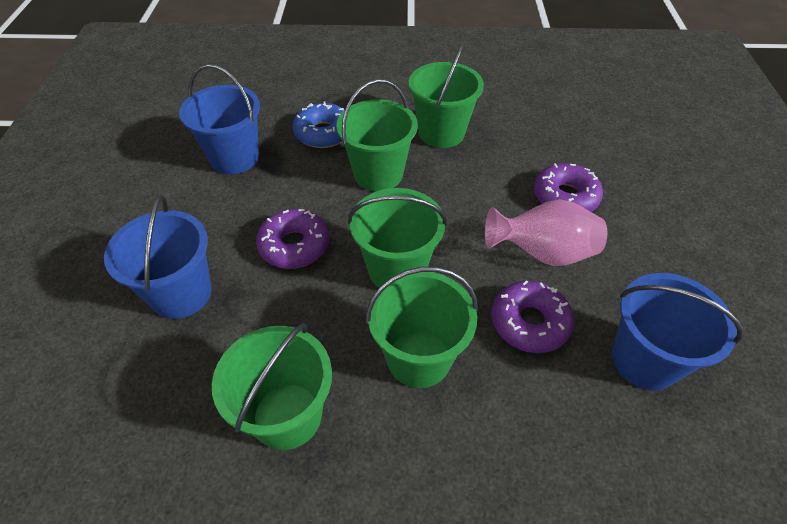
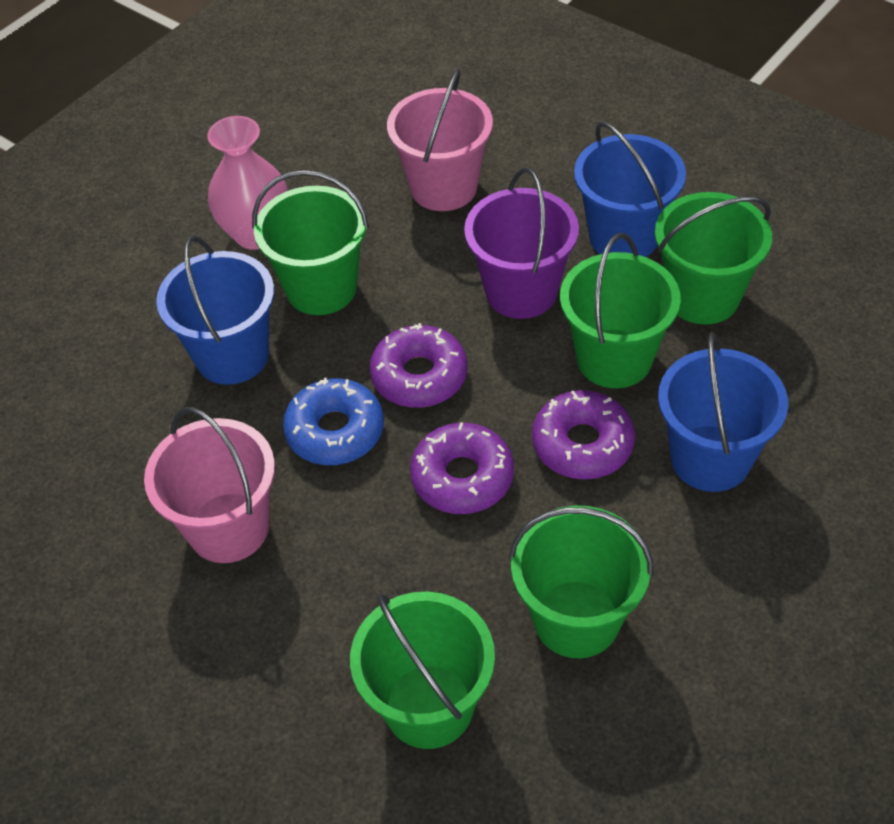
pink bucket: 0 -> 2
purple bucket: 0 -> 1

